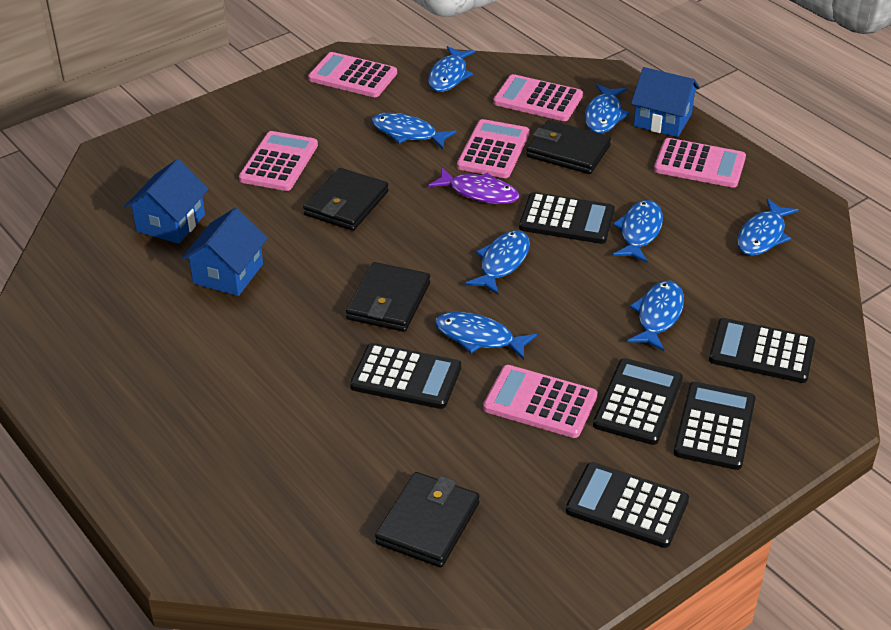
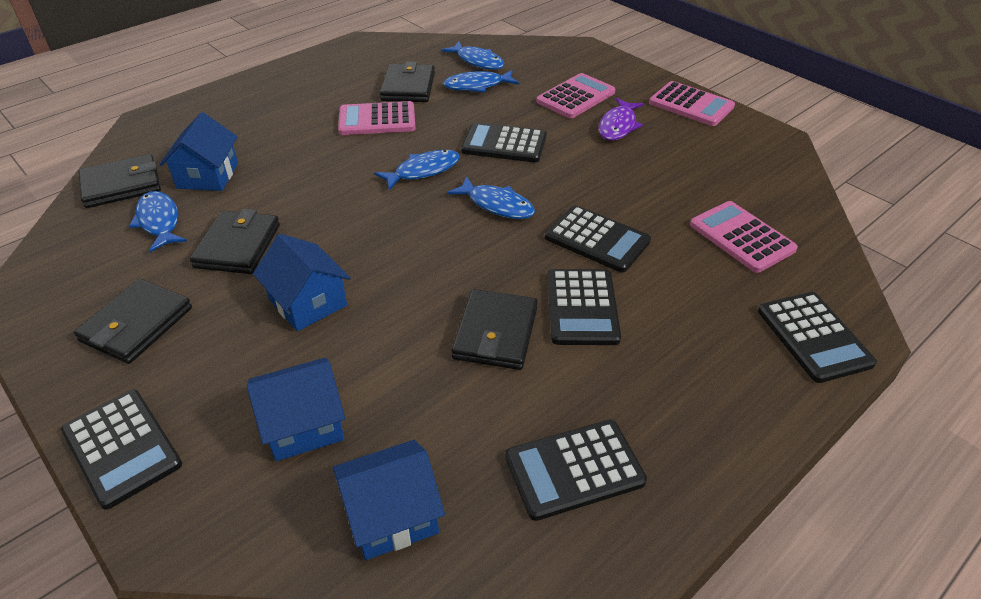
black wallet: 4 -> 5
blue fish: 8 -> 5
blue house: 3 -> 4
pink calculator: 6 -> 4

